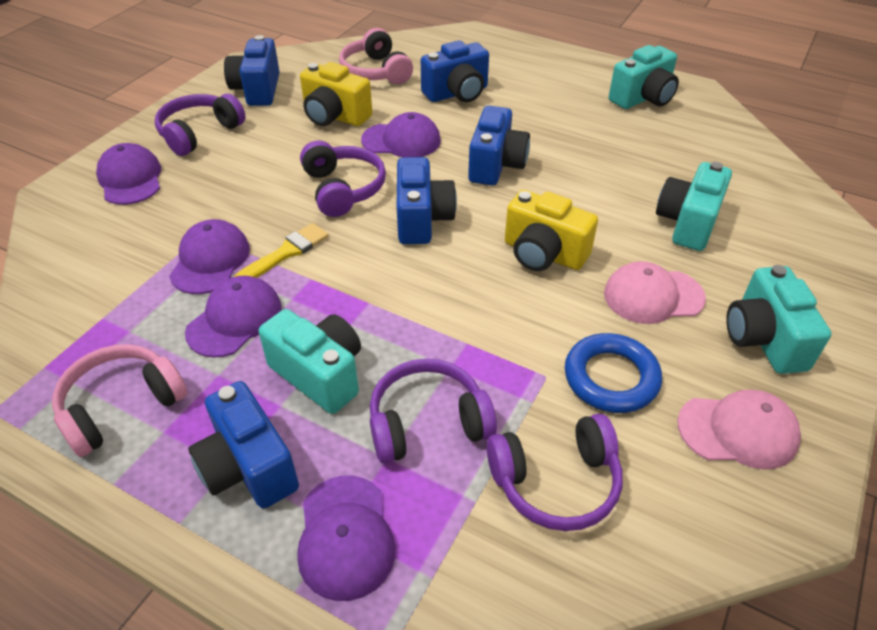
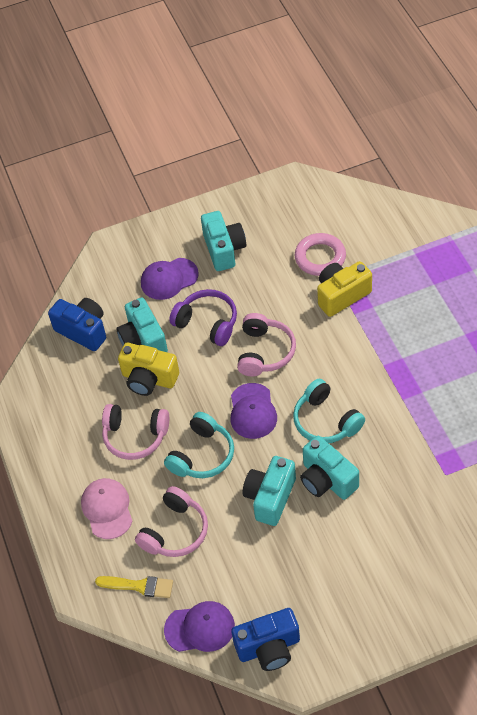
blue camera: 5 -> 2
blue ring: 1 -> 0
pink cap: 2 -> 1
pink headphones: 2 -> 3
pink ring: 0 -> 1
purple cap: 5 -> 3
purple headphones: 4 -> 1
turquoise headphones: 0 -> 2

